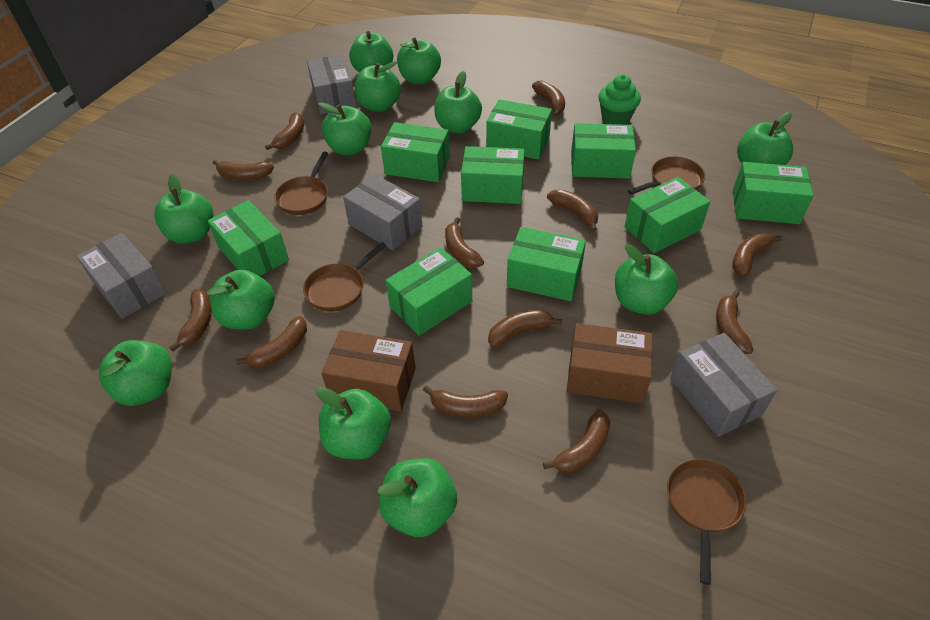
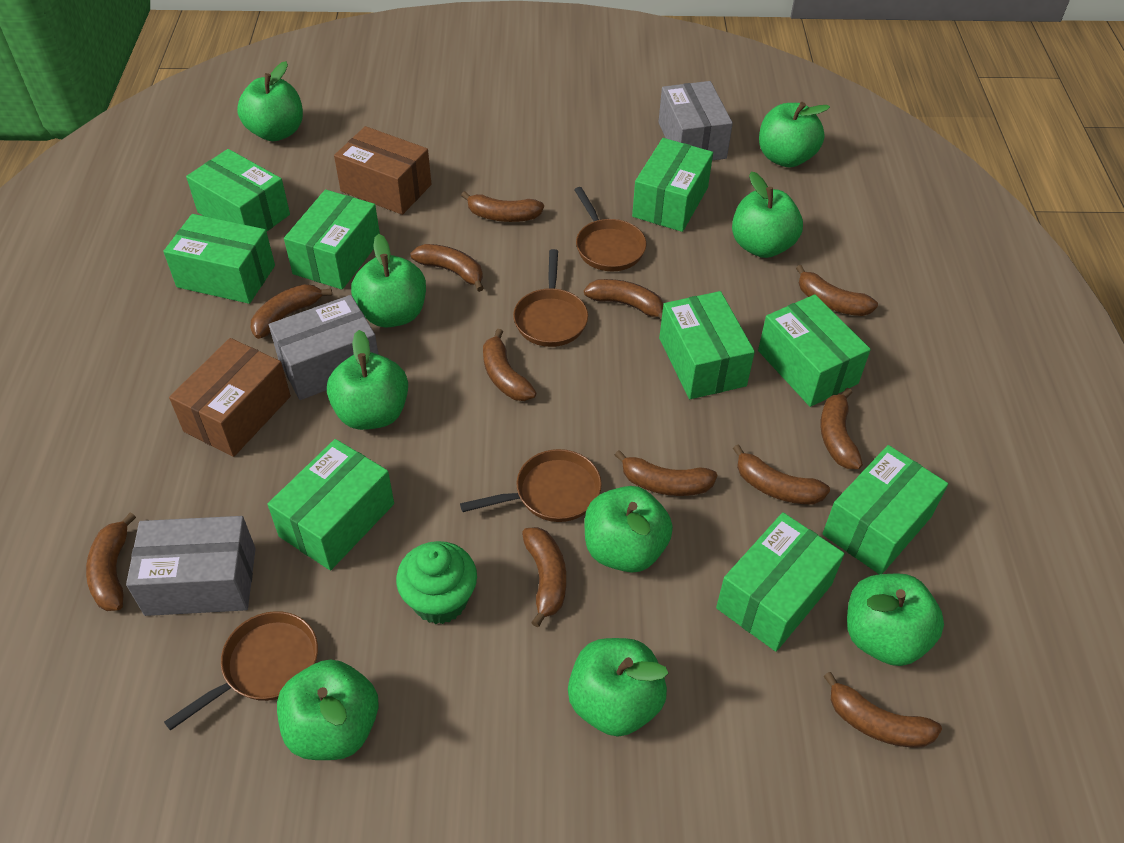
green apple: 12 -> 9
grey box: 4 -> 3

